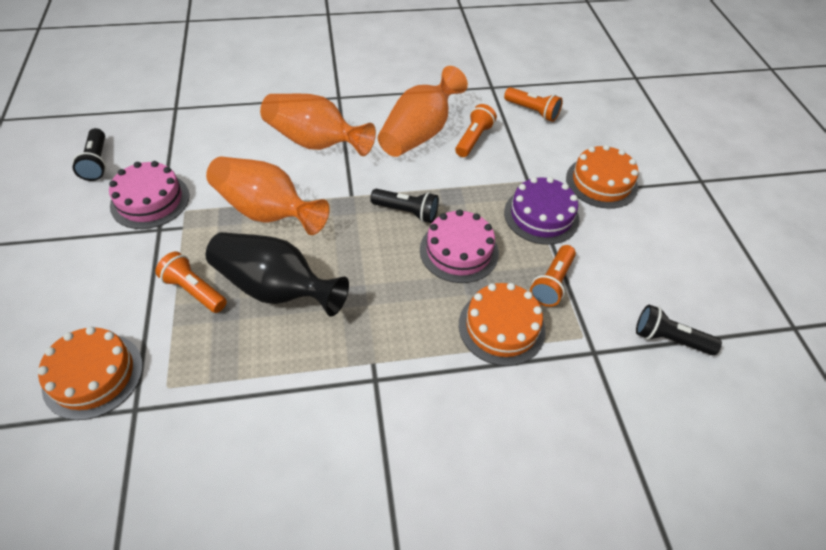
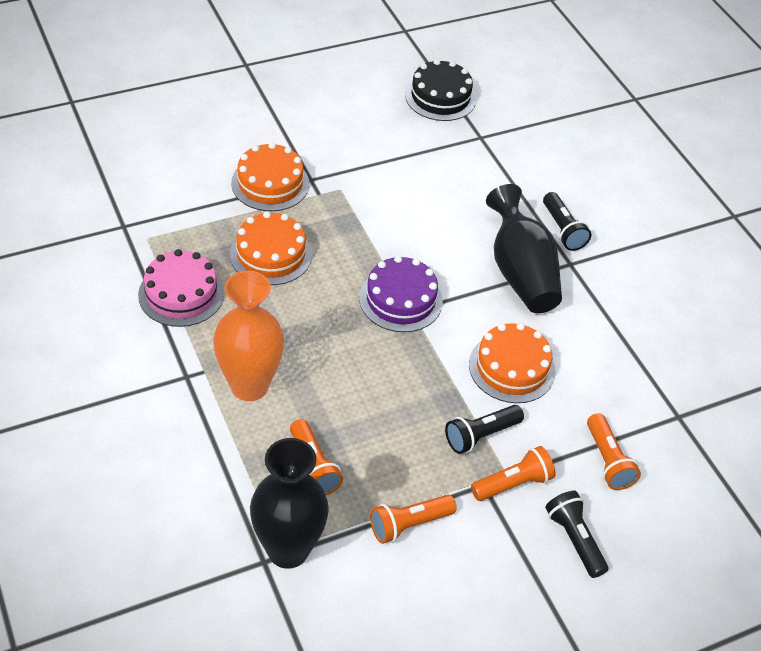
black cake: 0 -> 1
black vase: 1 -> 2
orange vase: 3 -> 1
pink cake: 2 -> 1

